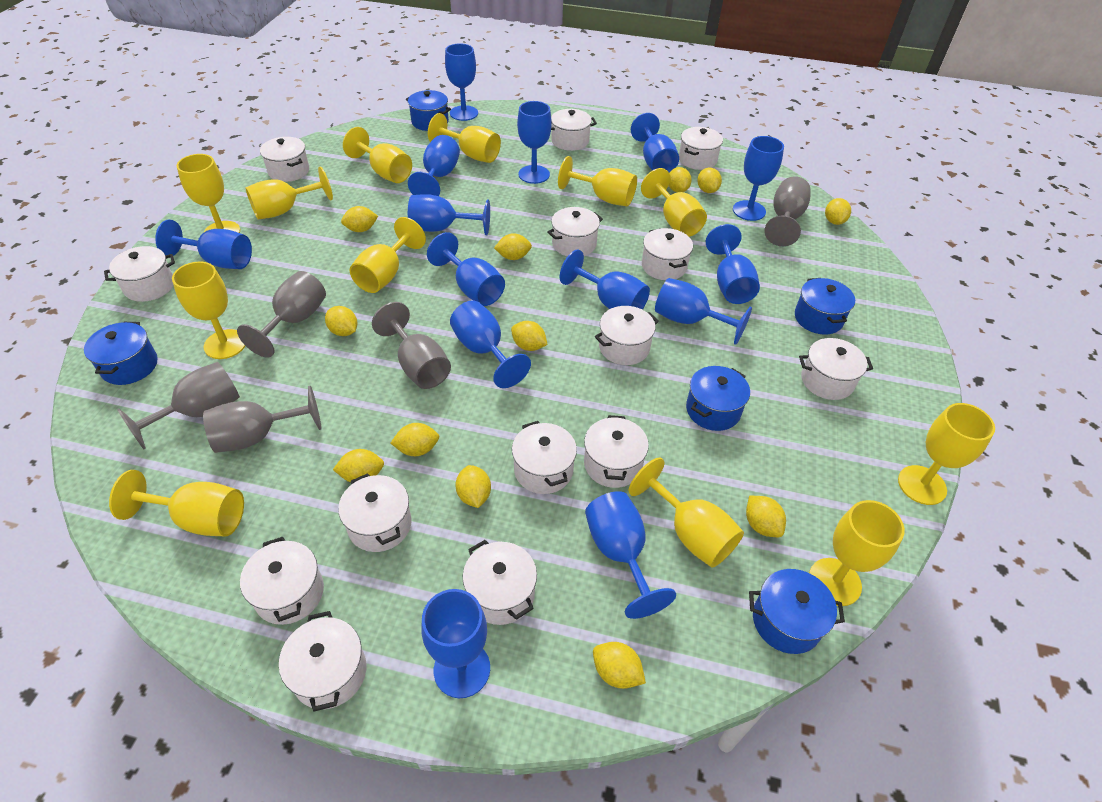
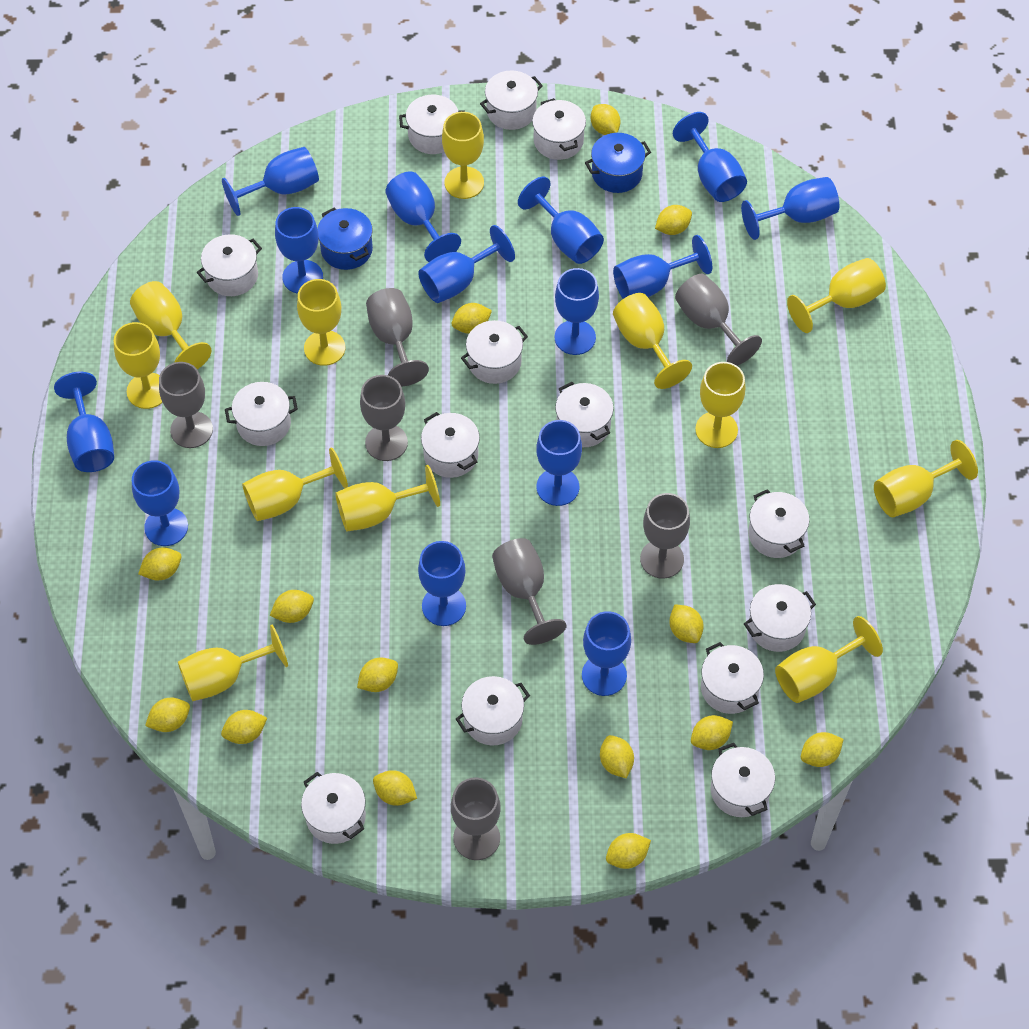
blue pot: 5 -> 2
grey goblet: 5 -> 7
yellow lemon: 12 -> 14

